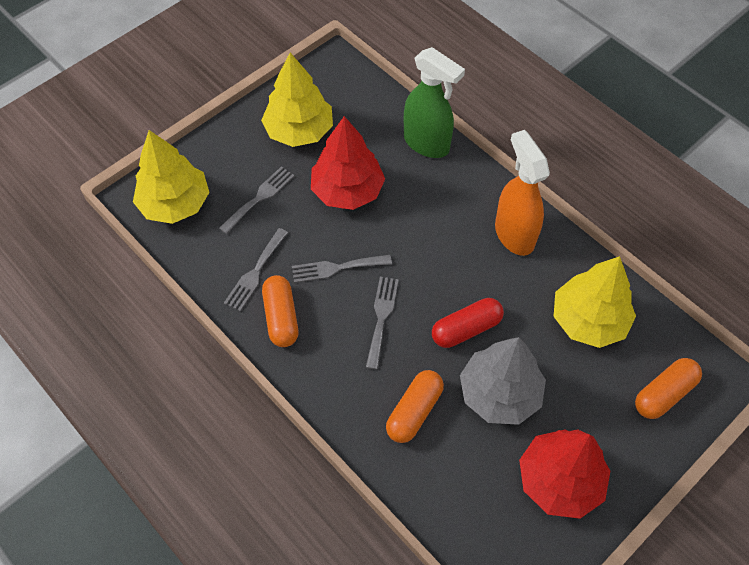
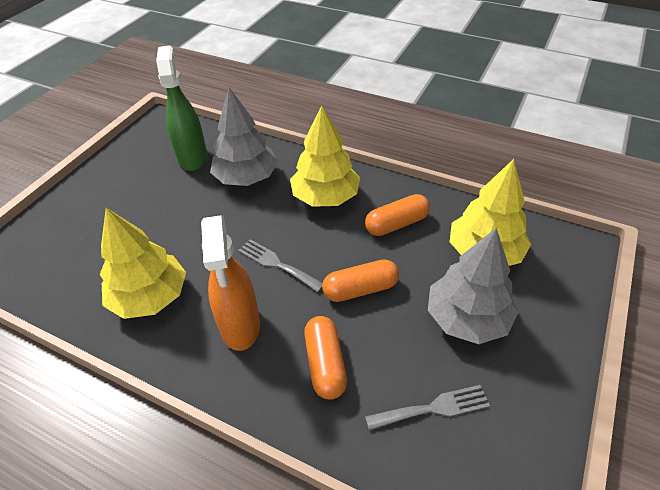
grey fork: 4 -> 2
grey tree: 1 -> 2
red capsule: 1 -> 0
red tree: 2 -> 0

